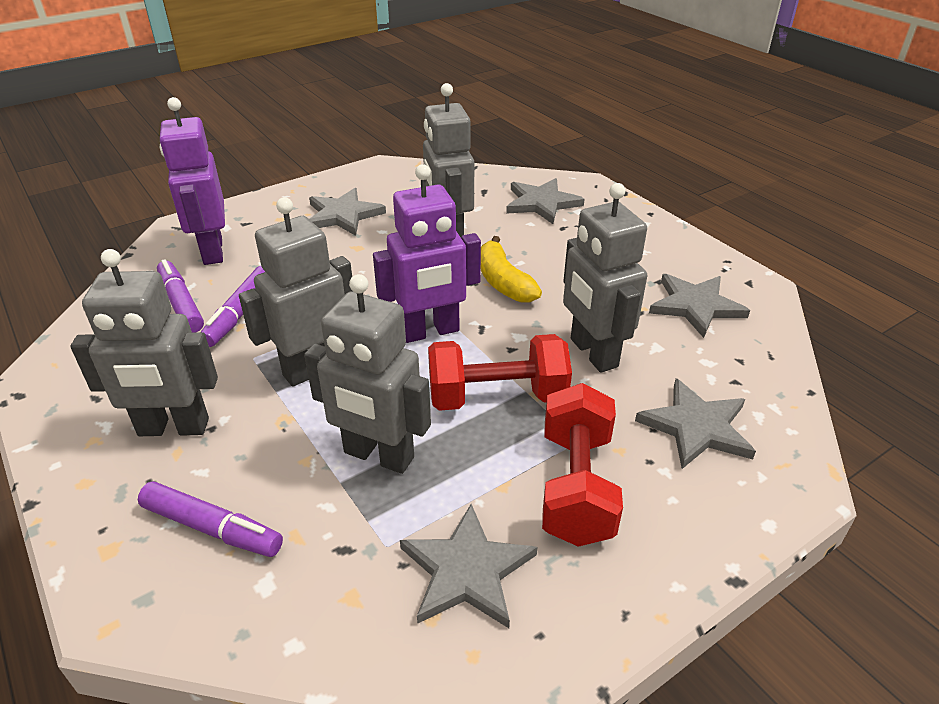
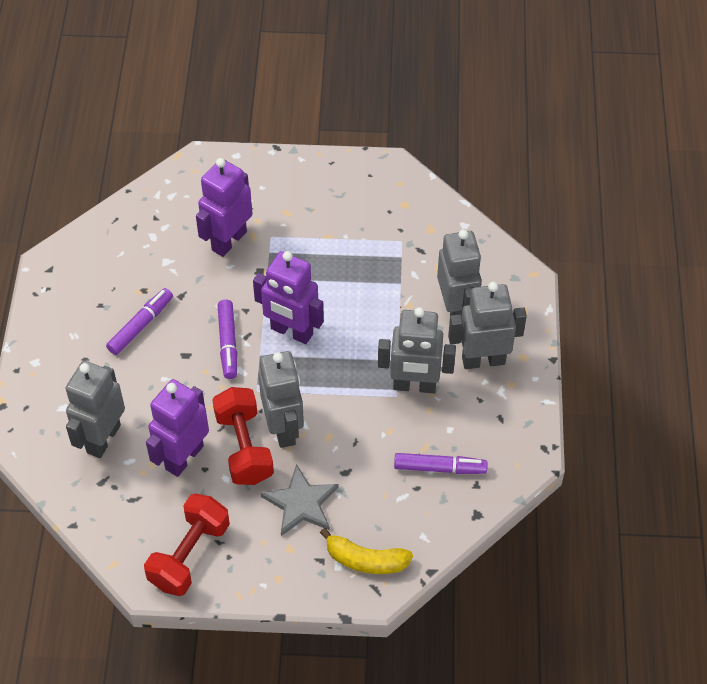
grey star: 5 -> 1
purple robot: 2 -> 3

